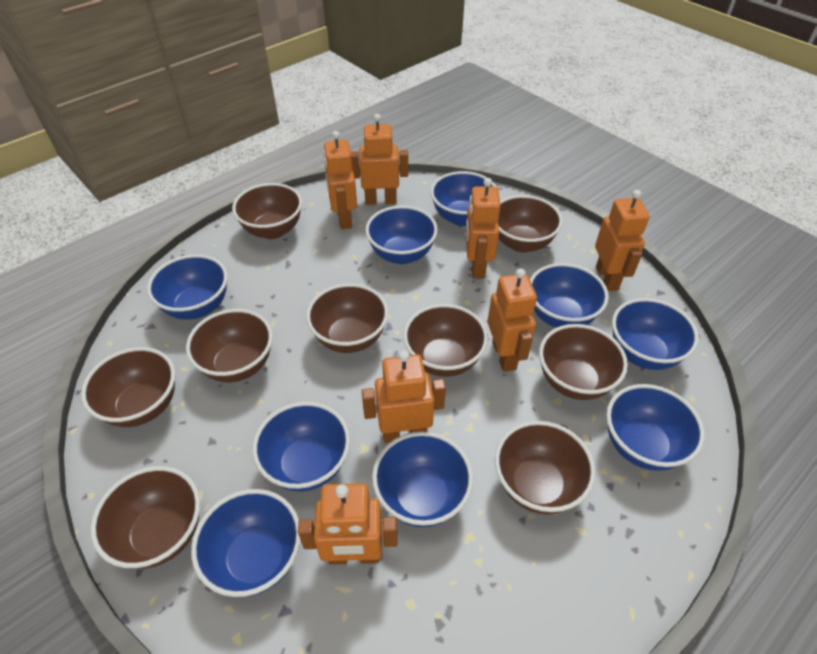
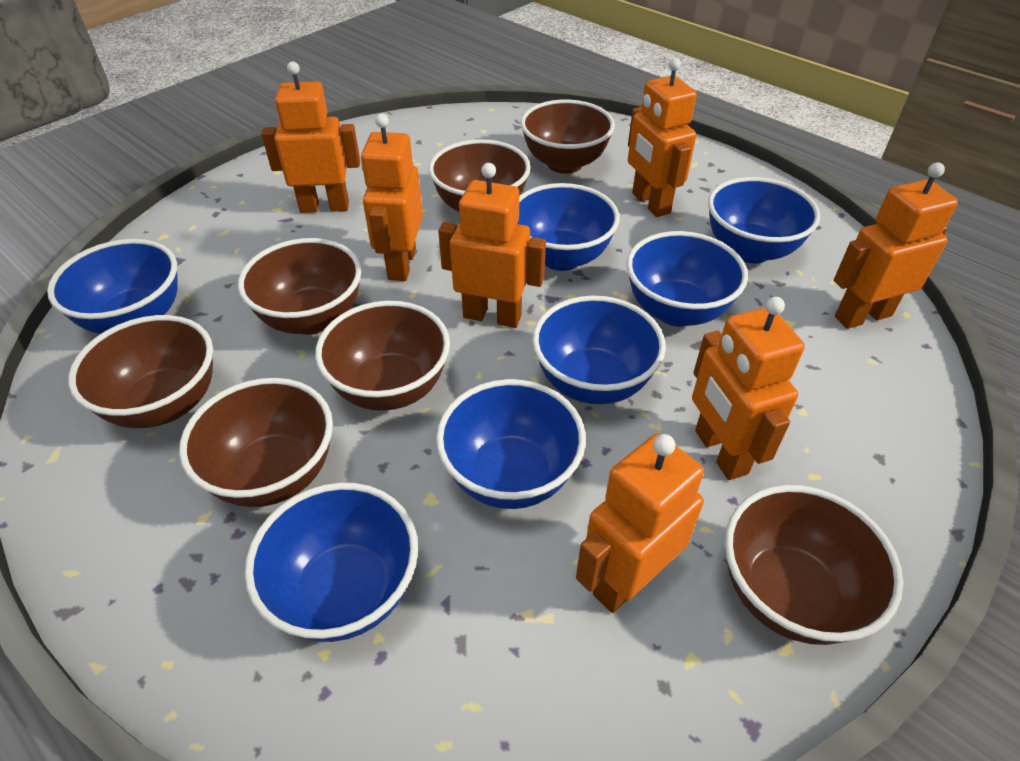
blue bowl: 9 -> 7
brown bowl: 9 -> 7

